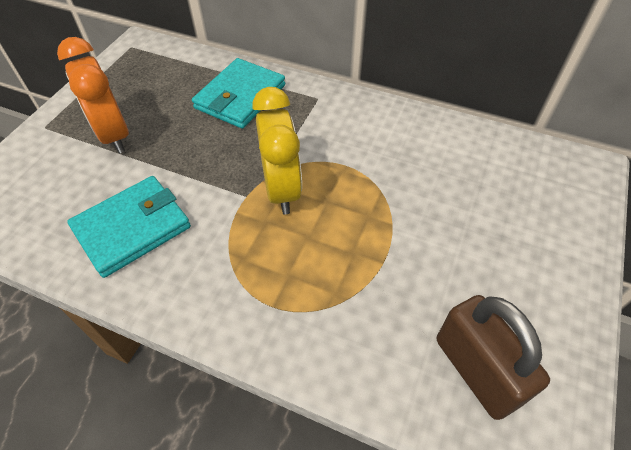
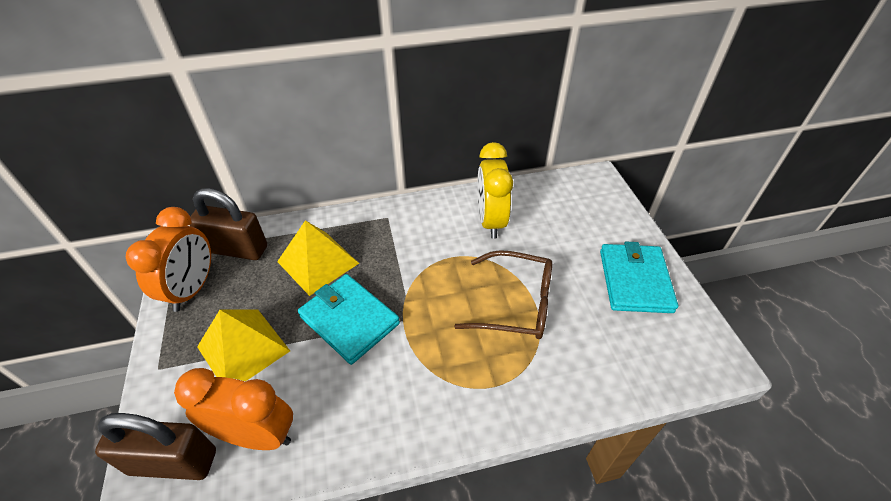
brown glasses: 0 -> 1
brown padlock: 1 -> 2
orange clock: 1 -> 2
yellow pyramid: 0 -> 2

